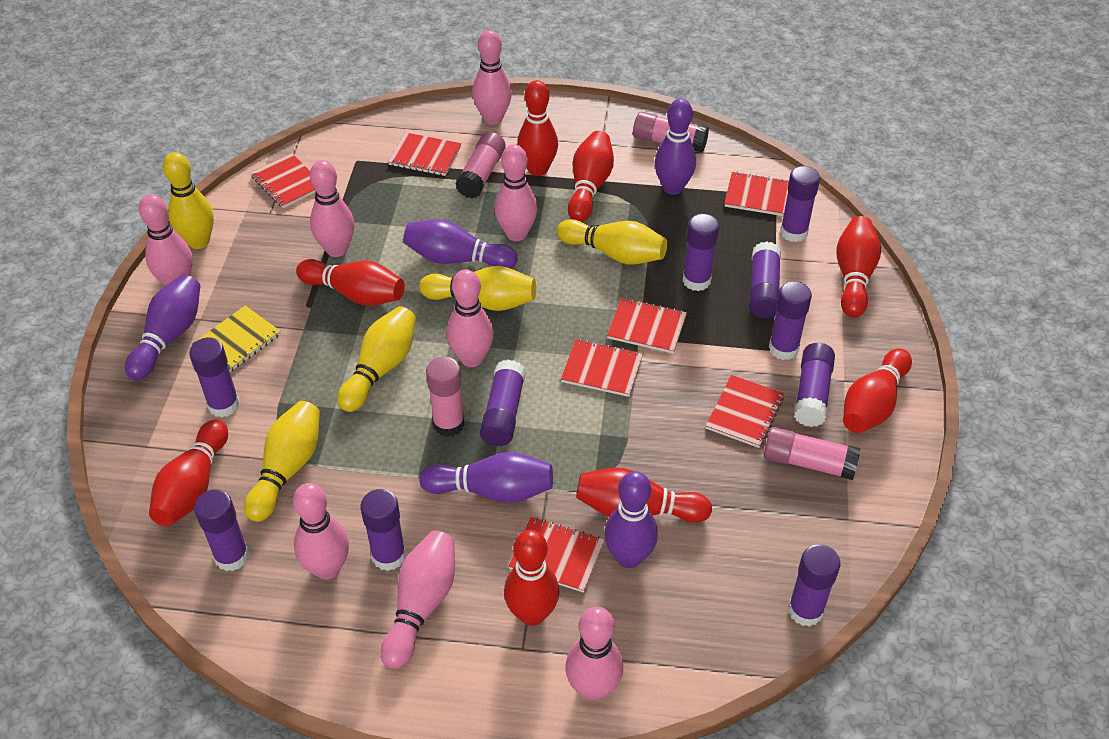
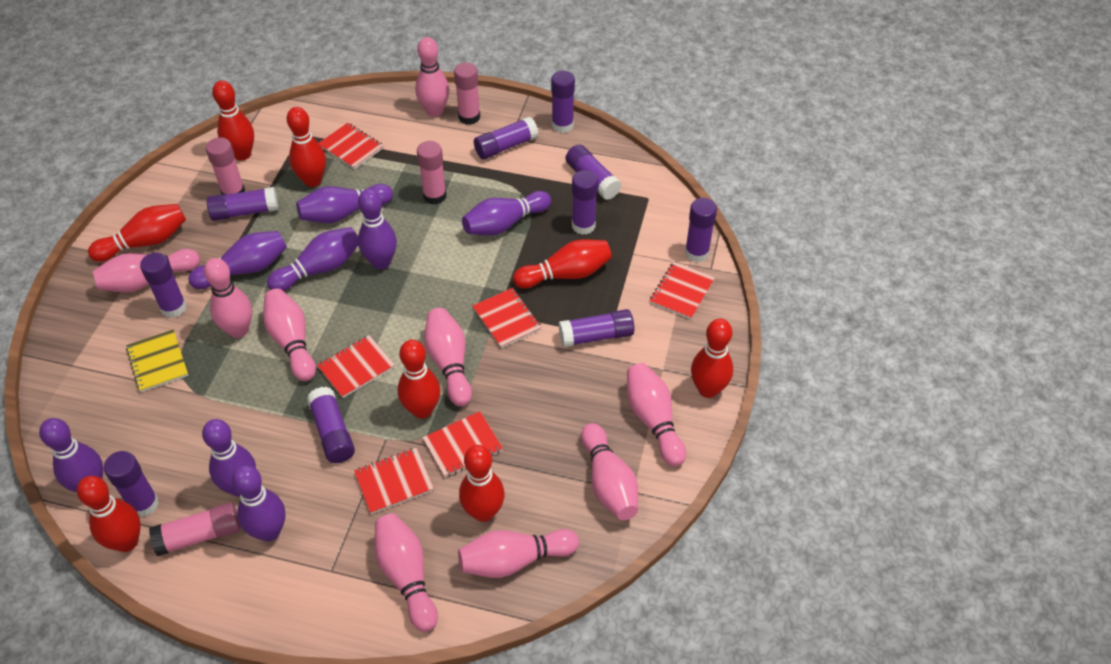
pink bowling pin: 8 -> 9
purple bowling pin: 5 -> 8
red notebook: 7 -> 6
yellow bowling pin: 5 -> 0

